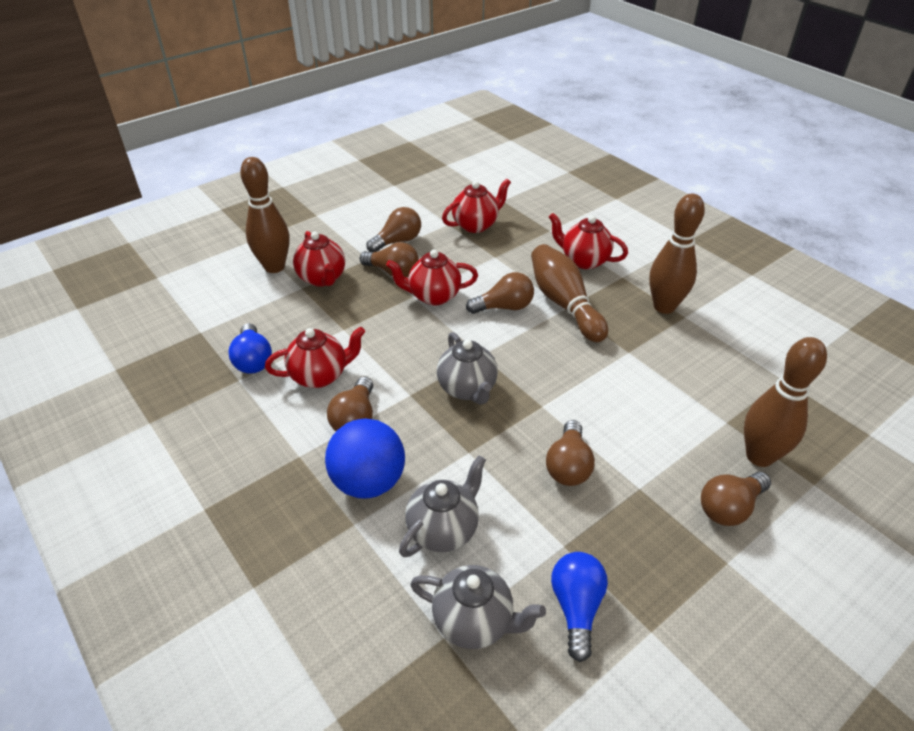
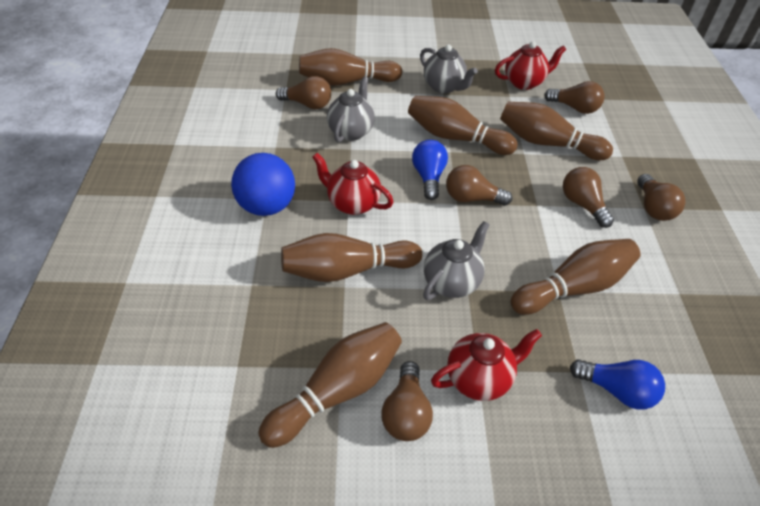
brown bowling pin: 4 -> 6
red teapot: 5 -> 3

